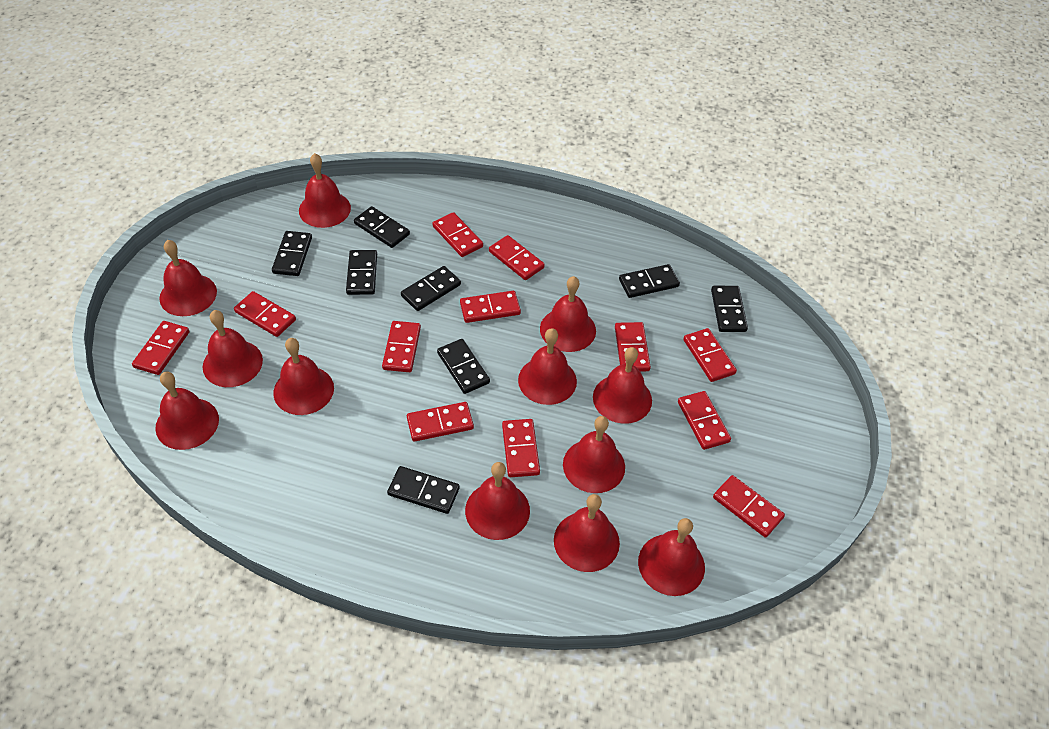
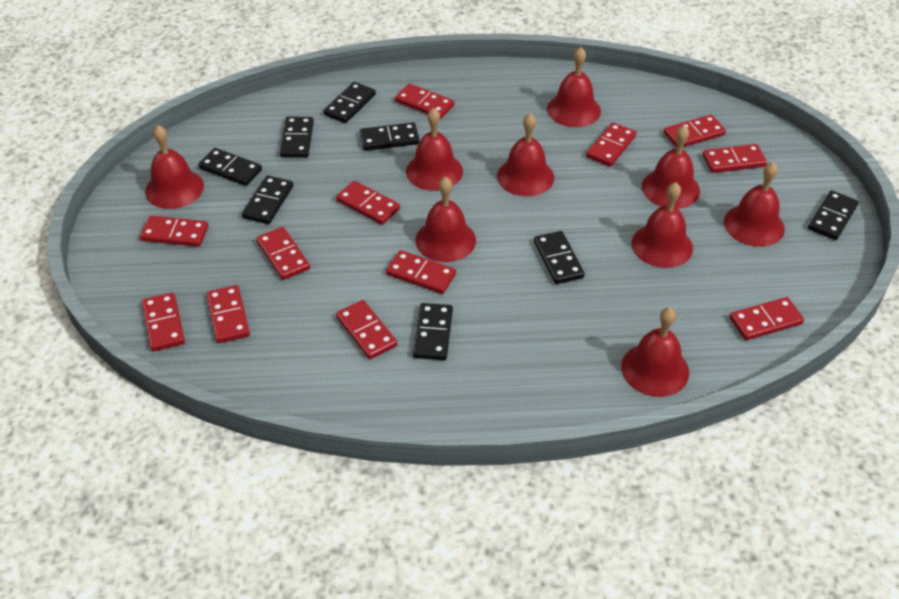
red bell: 12 -> 9

